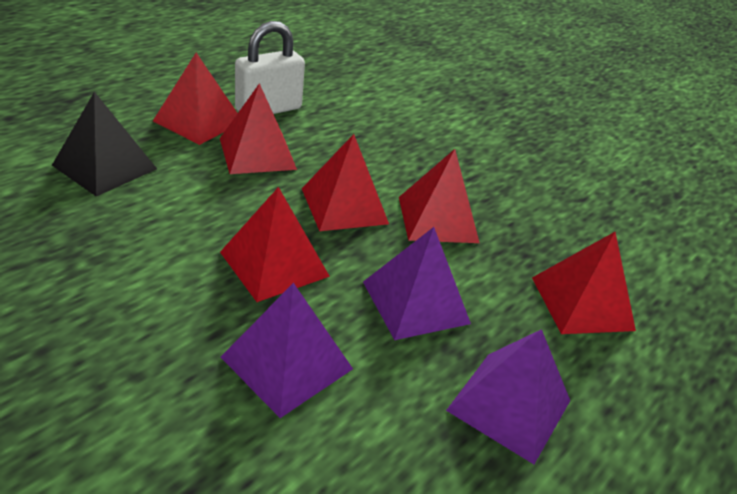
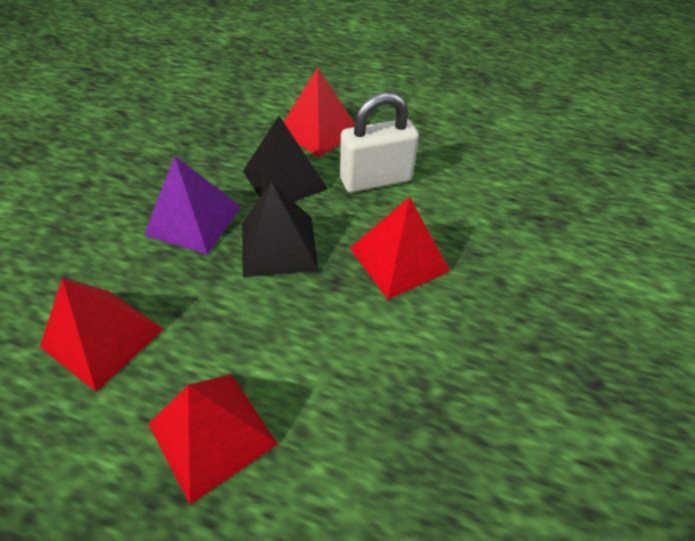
black pyramid: 1 -> 2
purple pyramid: 3 -> 1
red pyramid: 6 -> 4

